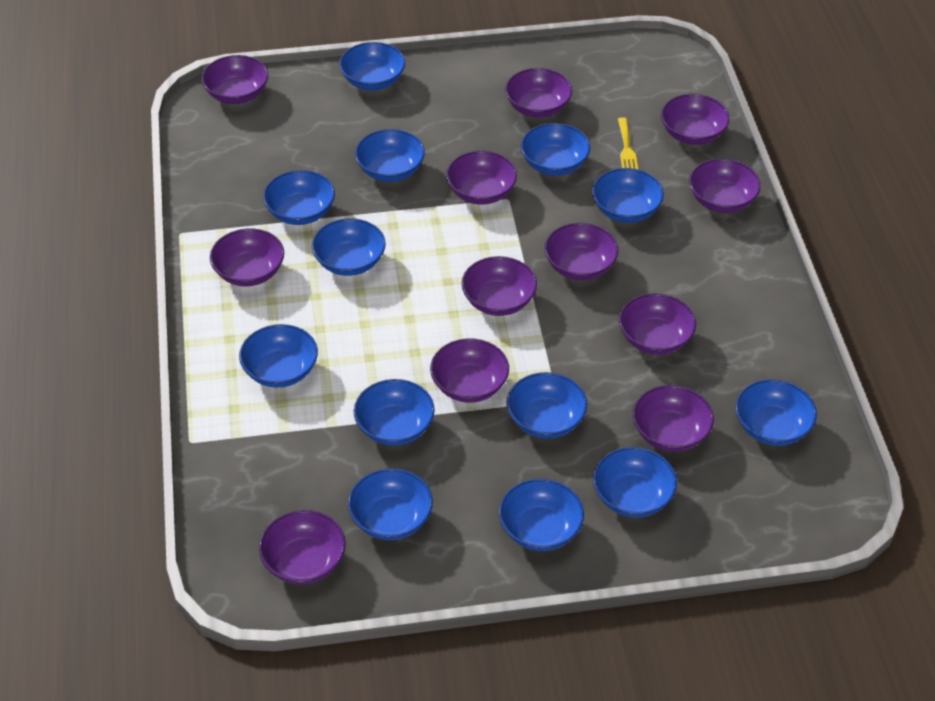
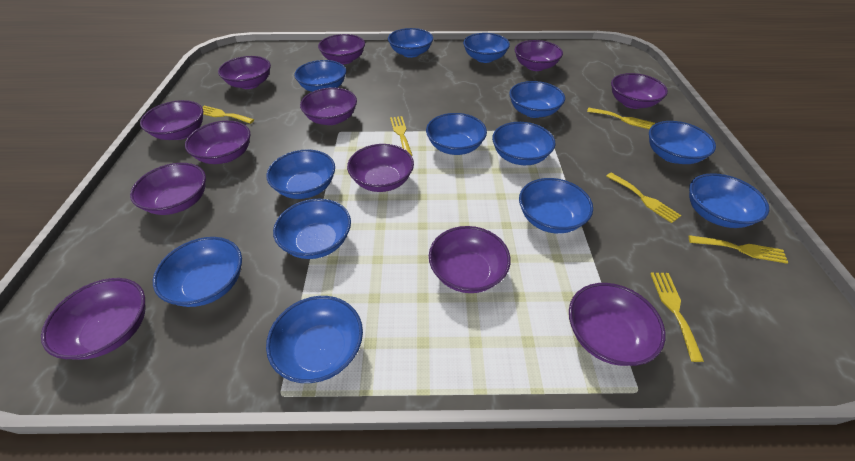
yellow fork: 1 -> 6

